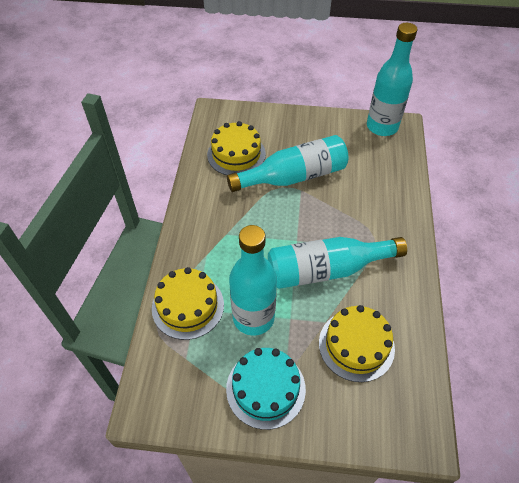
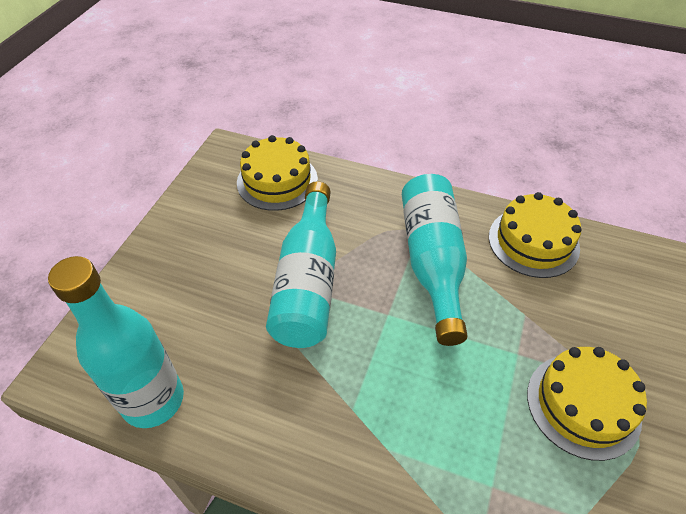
turquoise bottle: 4 -> 3
turquoise cake: 1 -> 0

